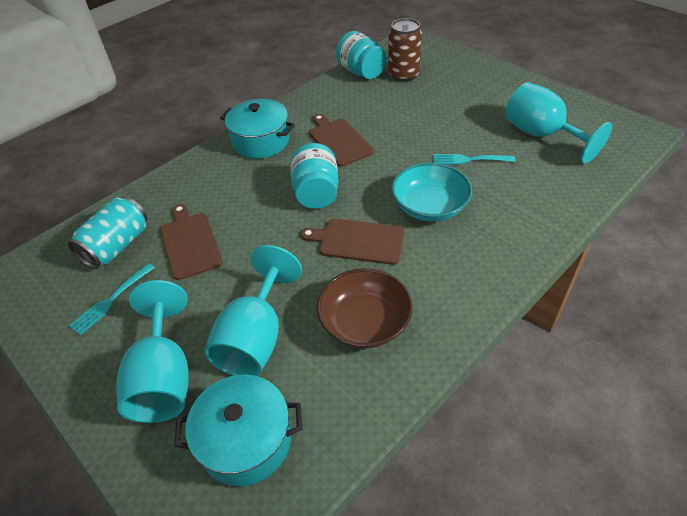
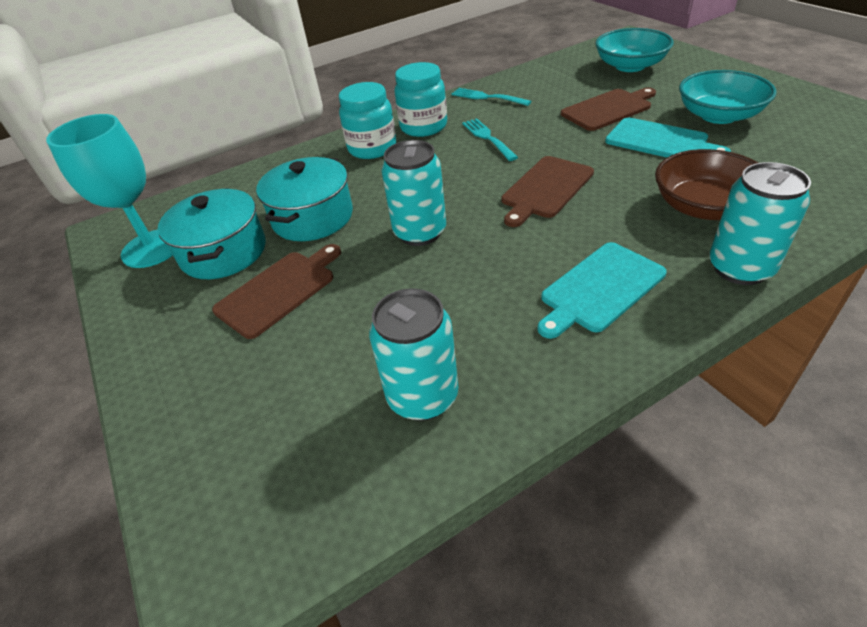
brown can: 1 -> 0
turquoise bowl: 1 -> 2
turquoise can: 1 -> 3
turquoise cutting board: 0 -> 2
turquoise goblet: 3 -> 1

